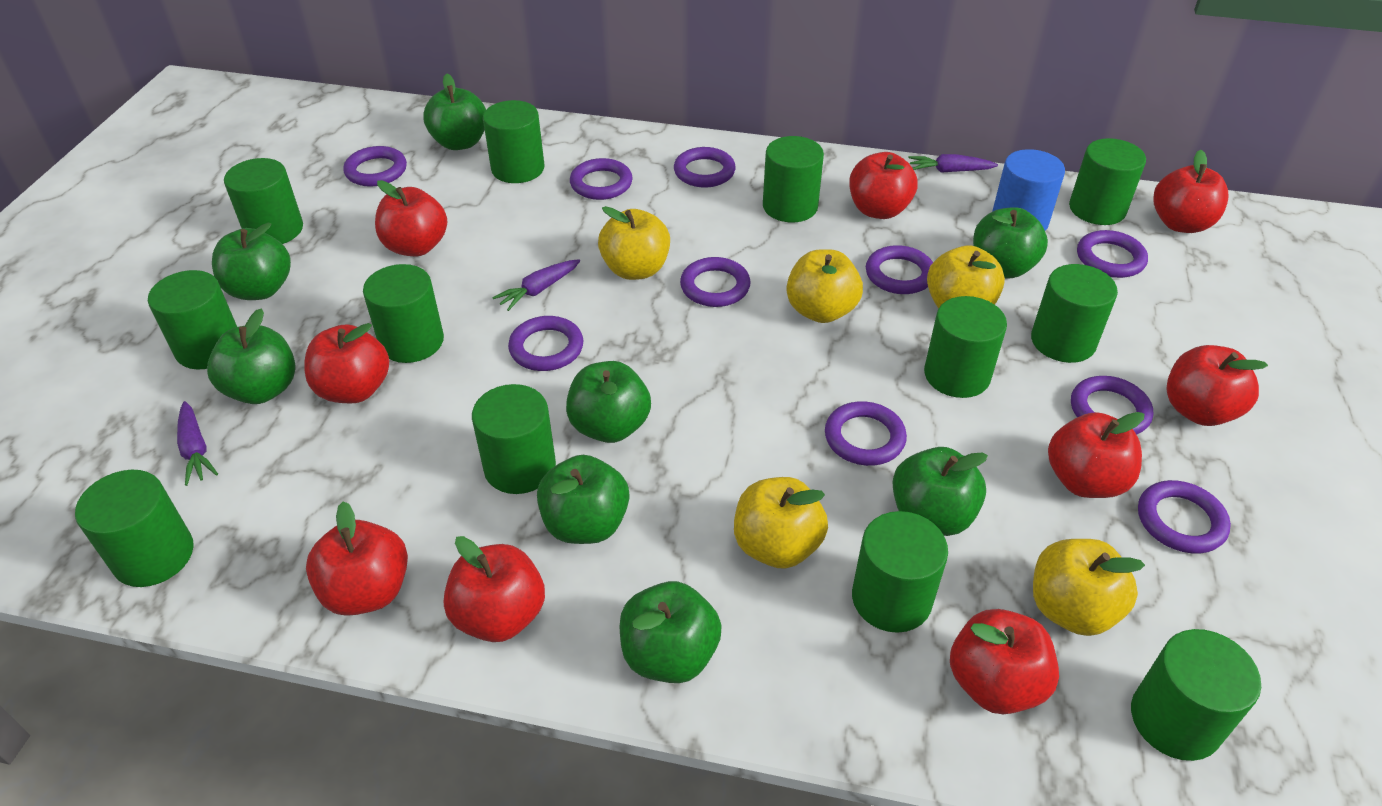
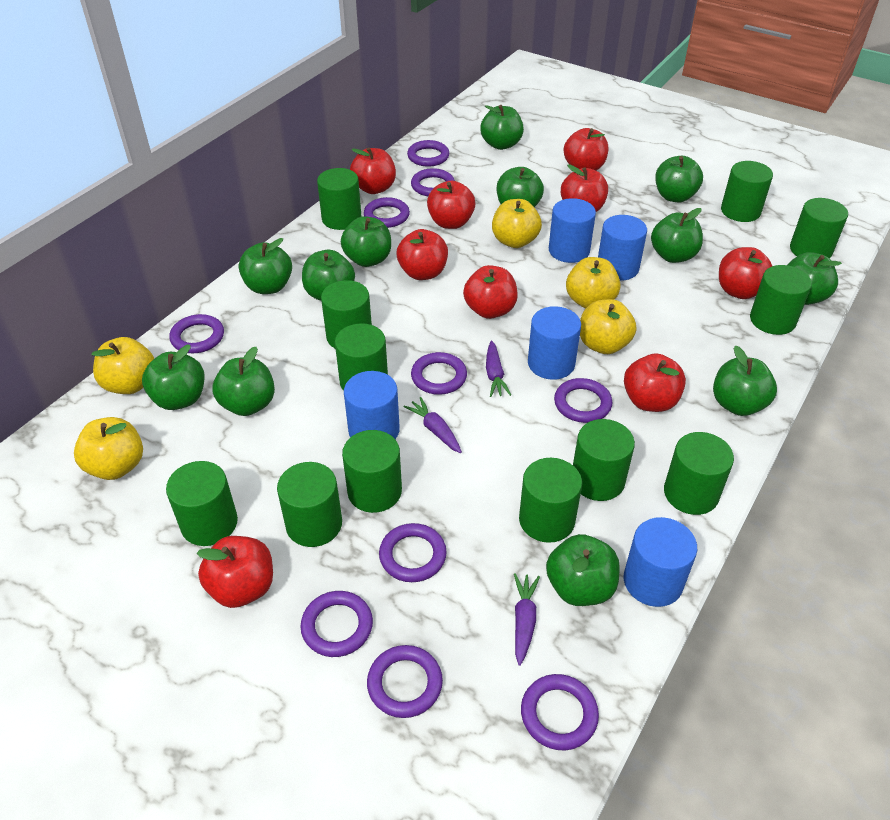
blue cylinder: 1 -> 5
green apple: 8 -> 12

